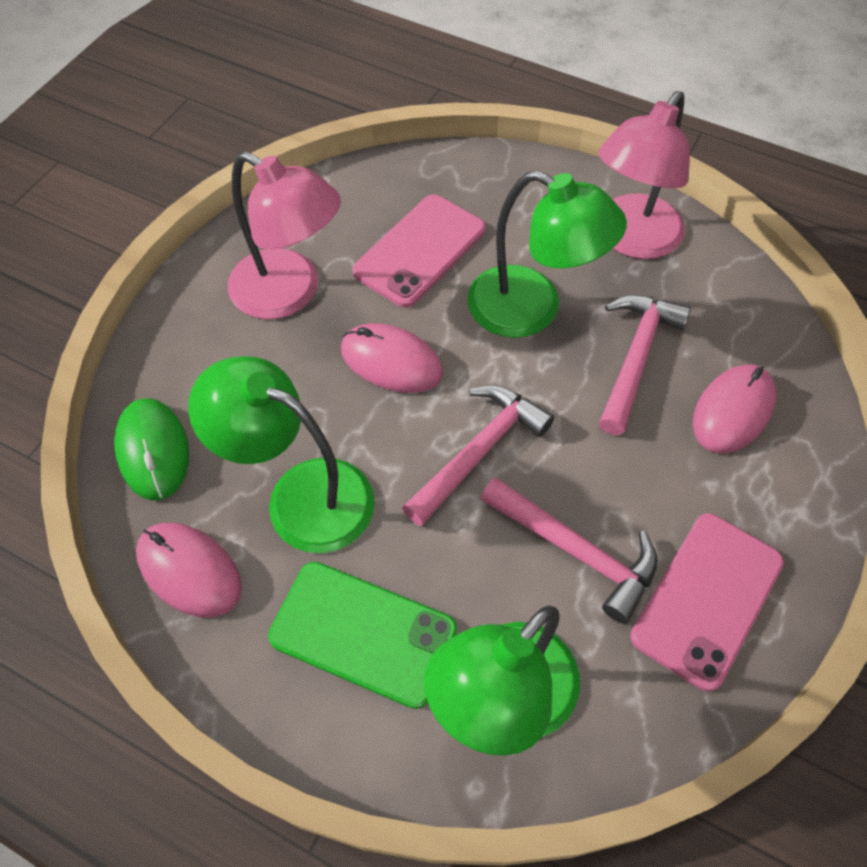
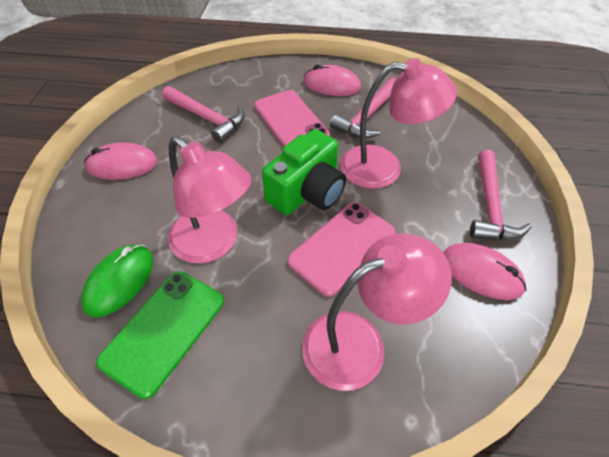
green camera: 0 -> 1
green lamp: 3 -> 0
pink lamp: 2 -> 3

